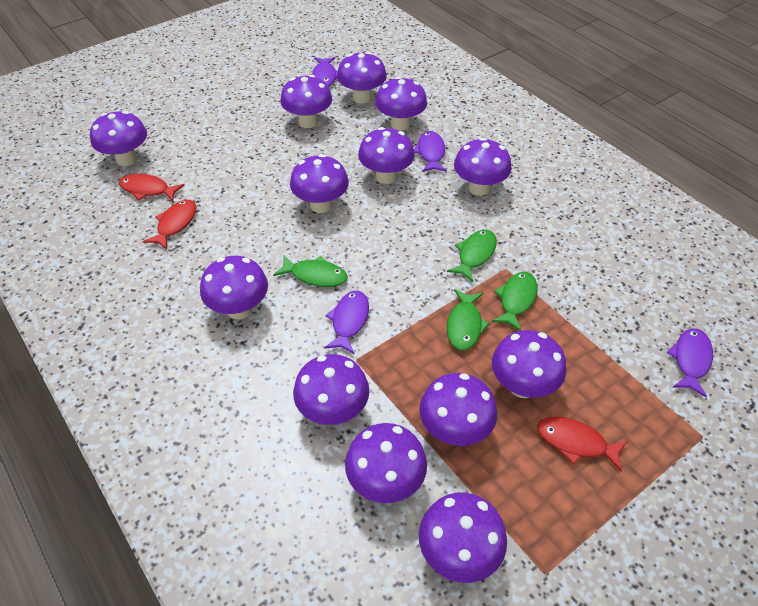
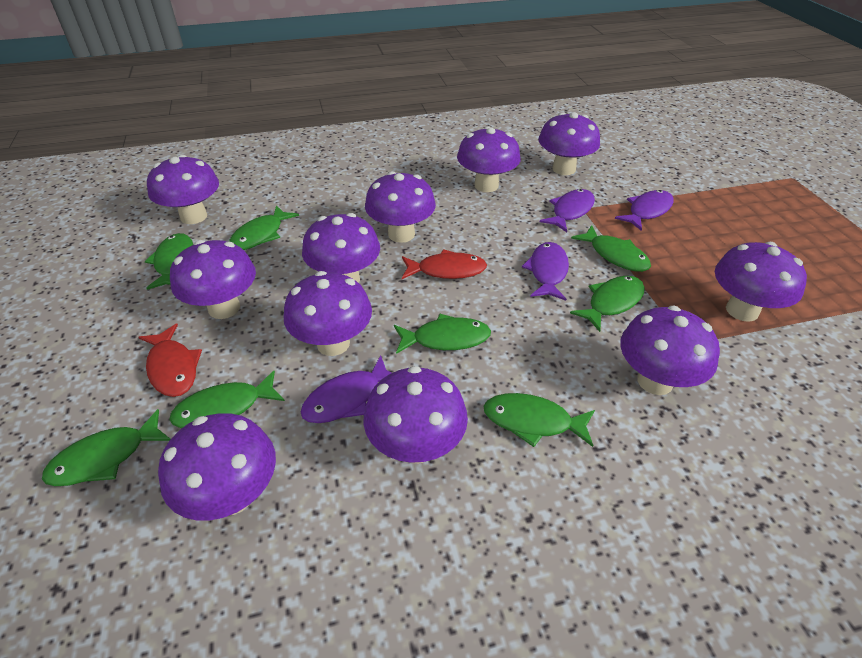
green fish: 4 -> 8
purple mushroom: 13 -> 11
red fish: 3 -> 2

